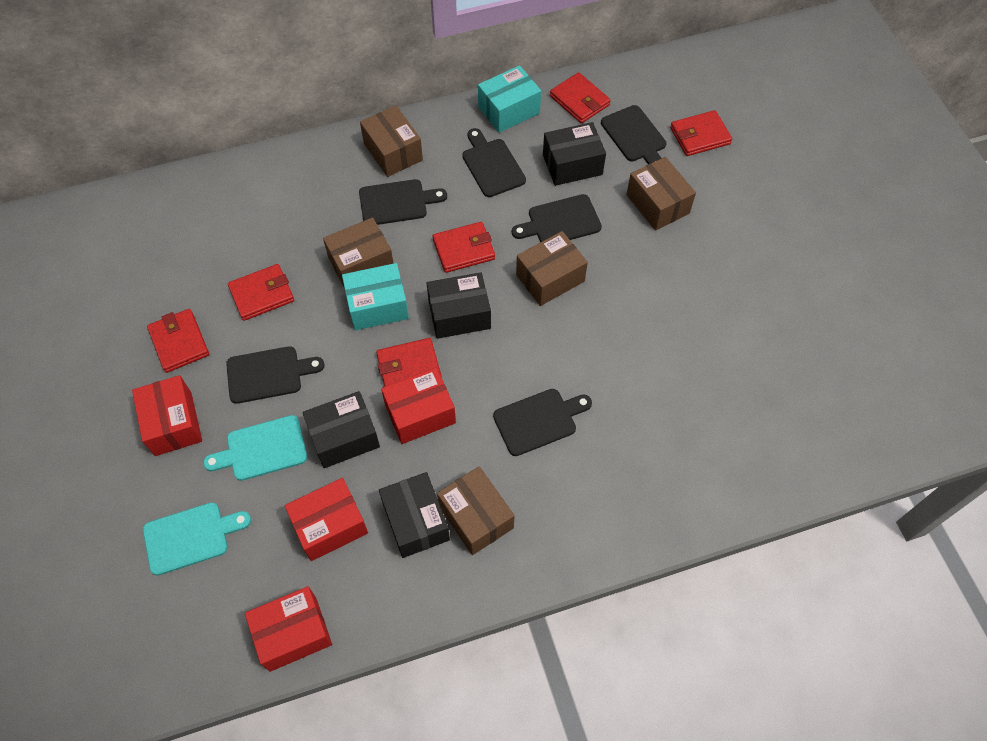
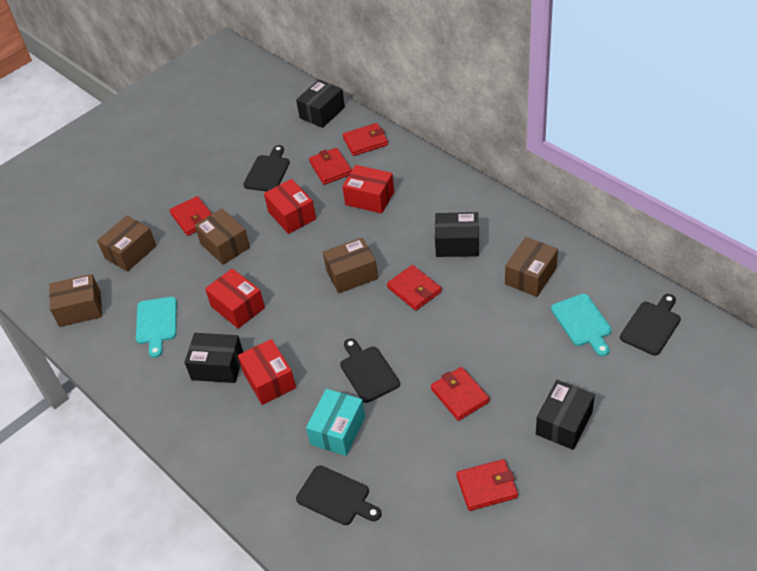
black cutting board: 6 -> 4
turquoise box: 2 -> 1

